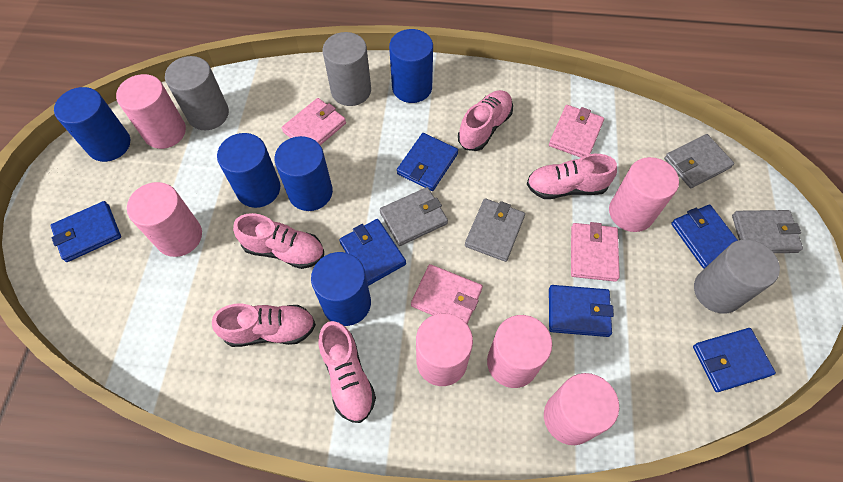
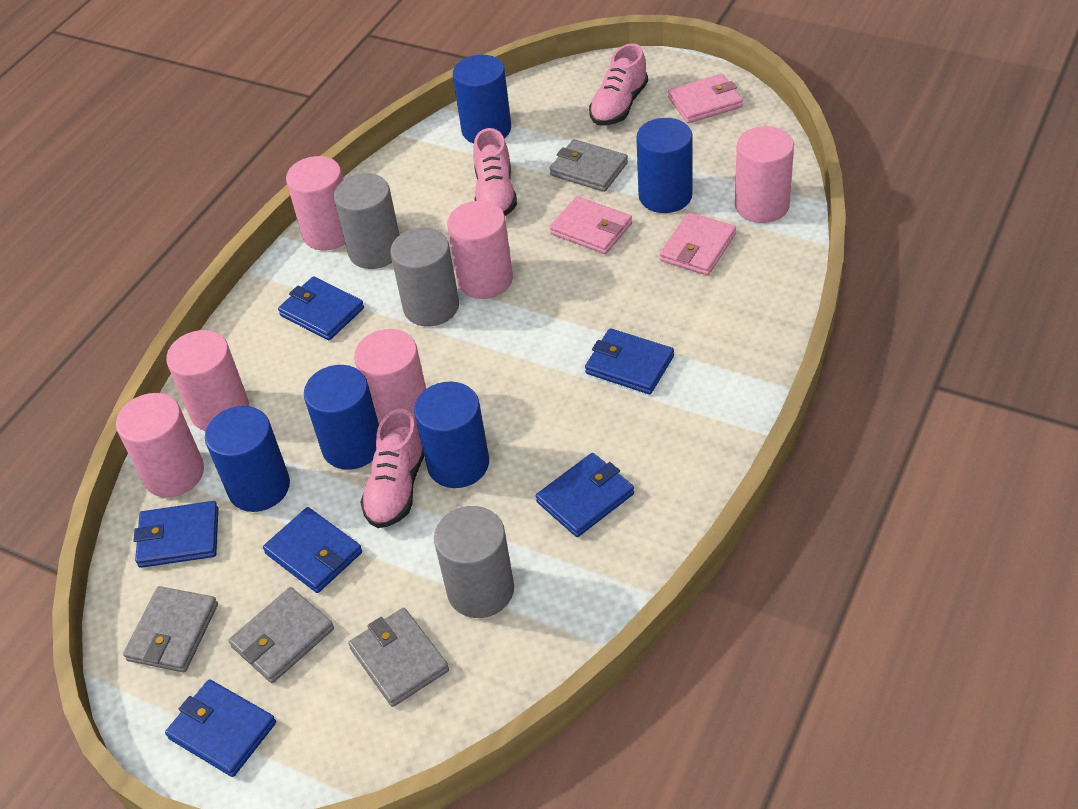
pink shoe: 5 -> 3
pink wallet: 4 -> 3

